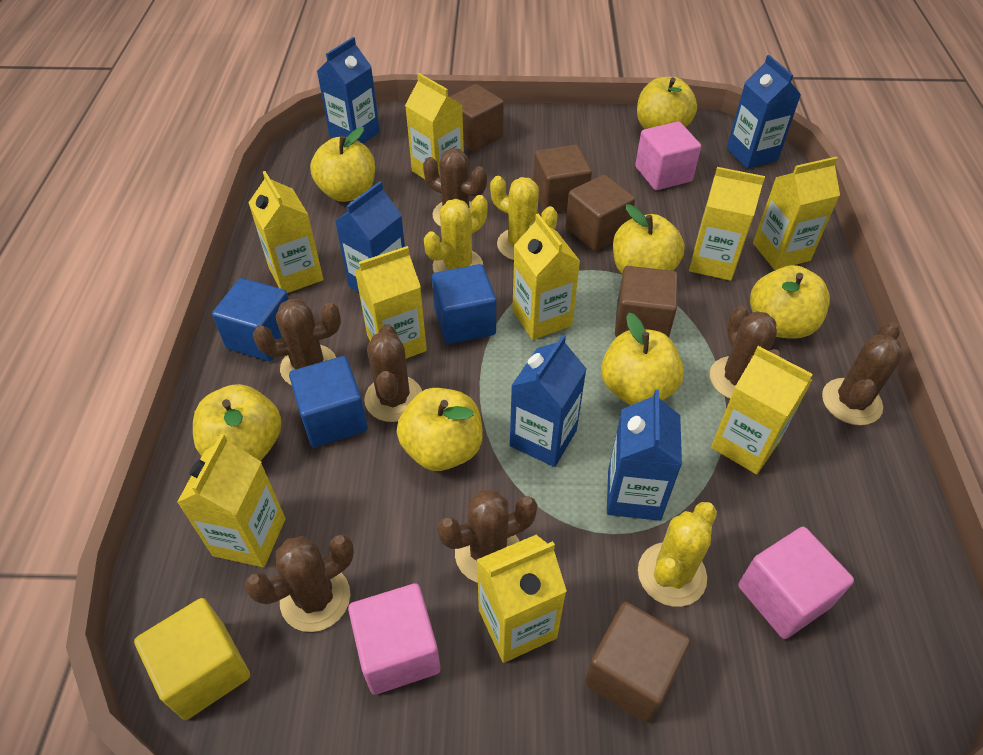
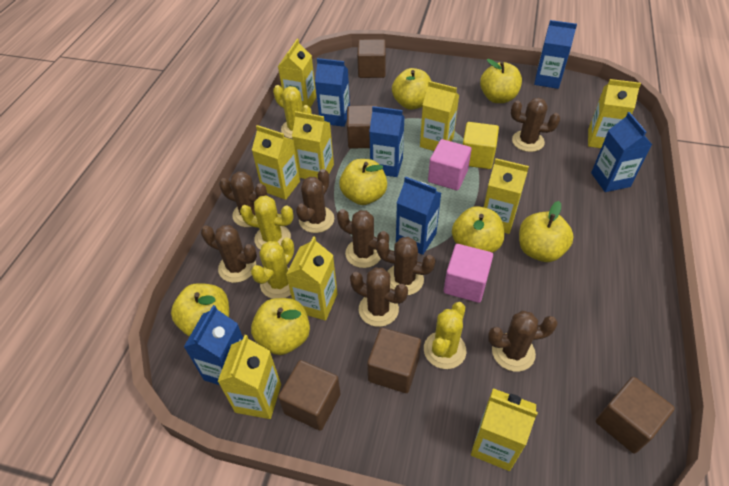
blue carton: 5 -> 6
blue cube: 3 -> 0
brown cactus: 7 -> 8
pink cube: 3 -> 2
yellow cactus: 3 -> 4

